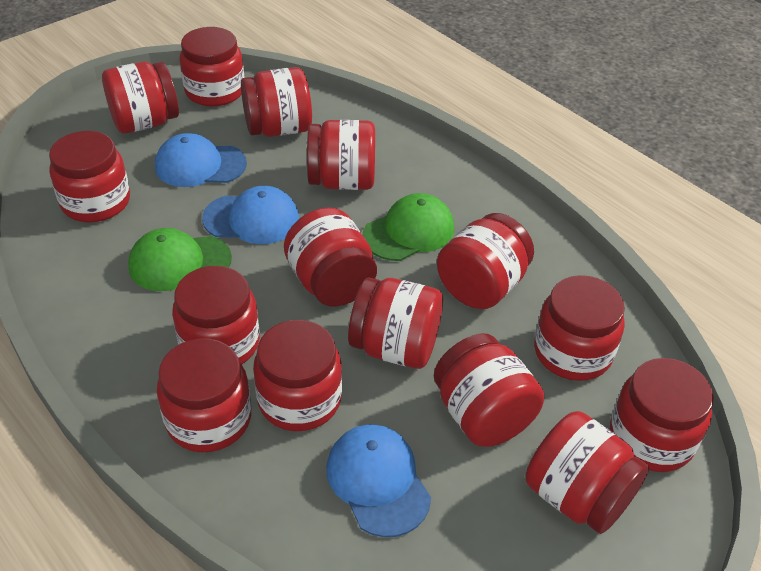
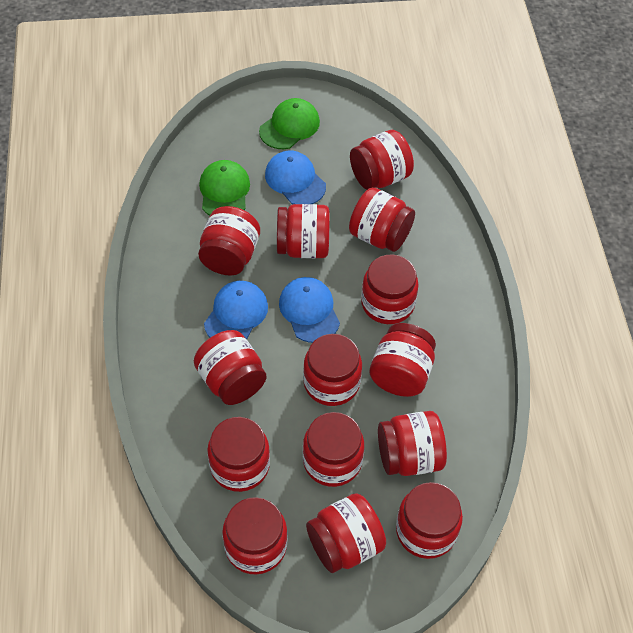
red jar: 15 -> 14

